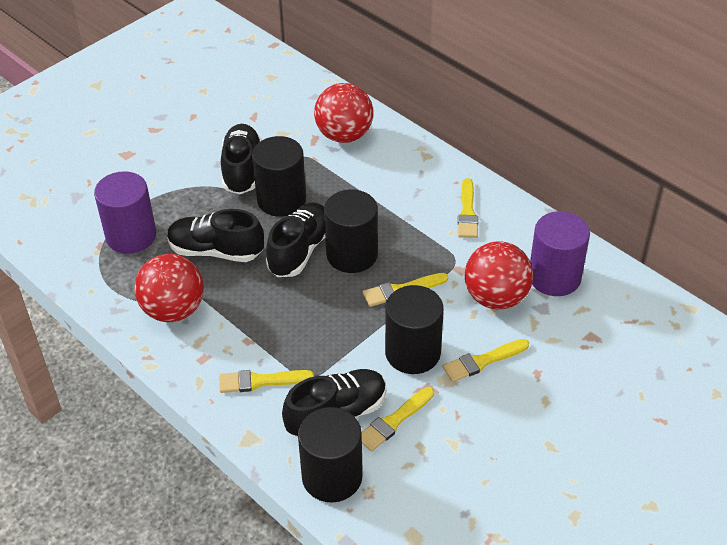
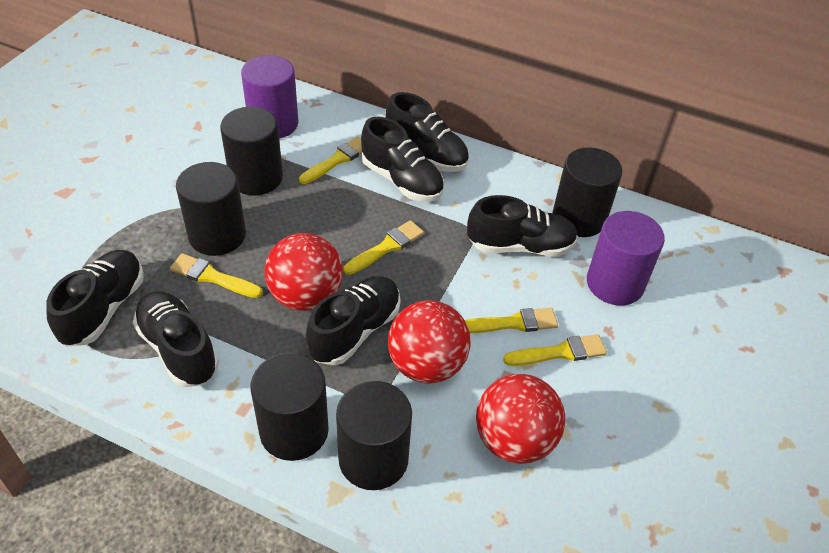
black cylinder: 4 -> 5
black shoe: 4 -> 6

